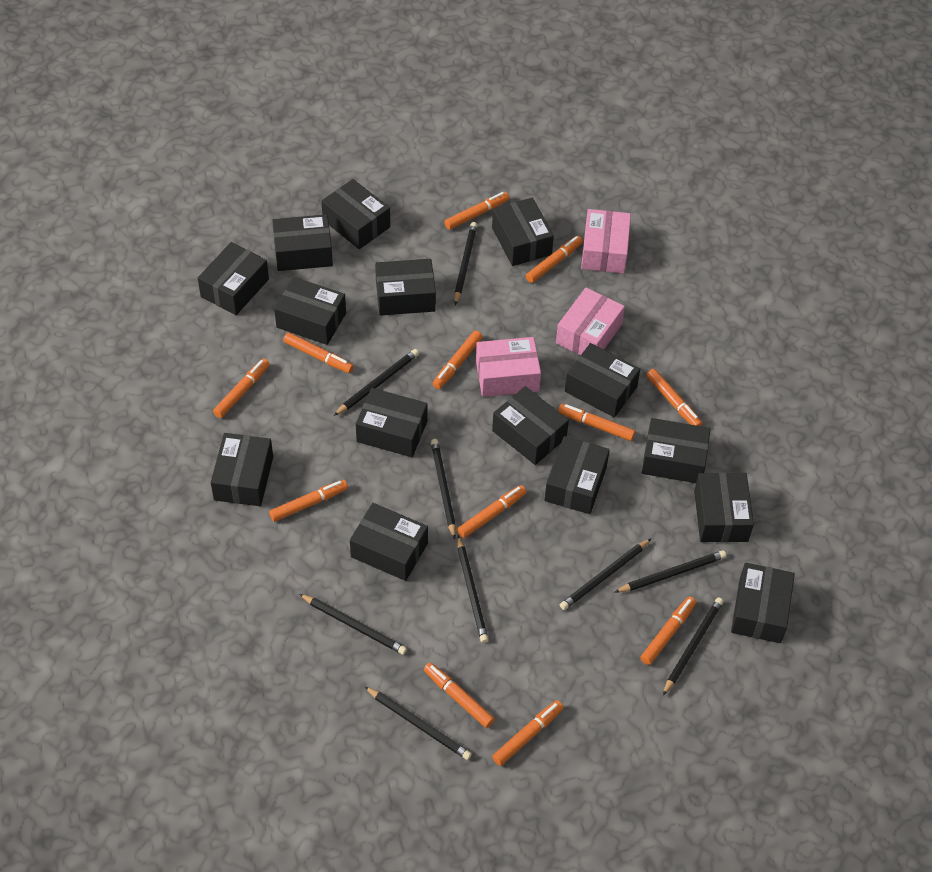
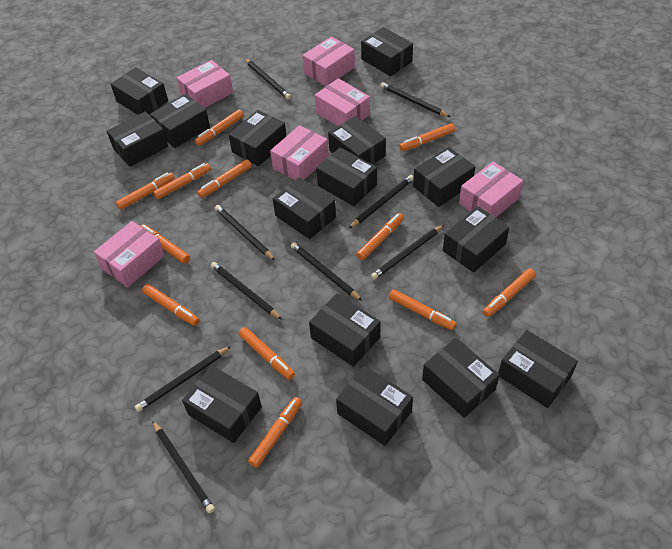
pink box: 3 -> 6

